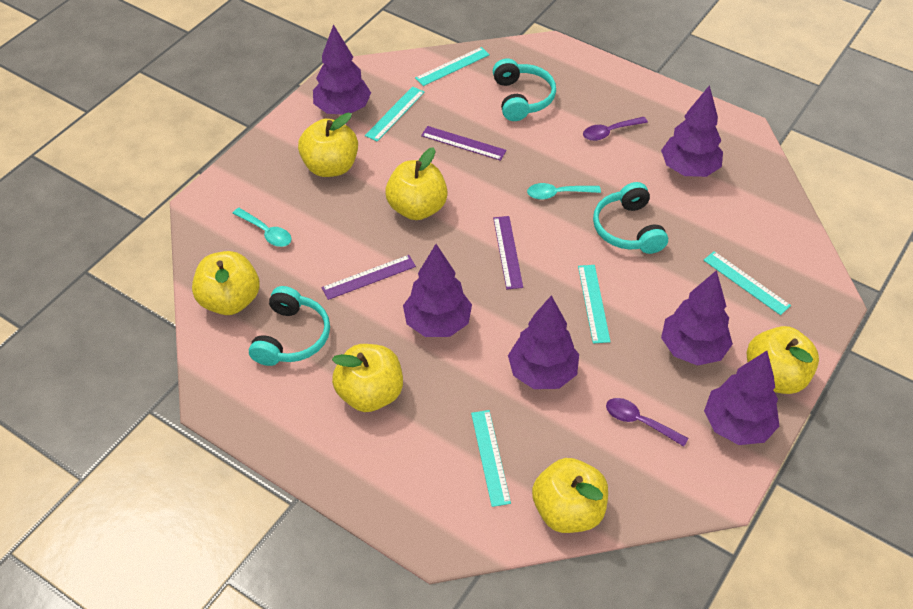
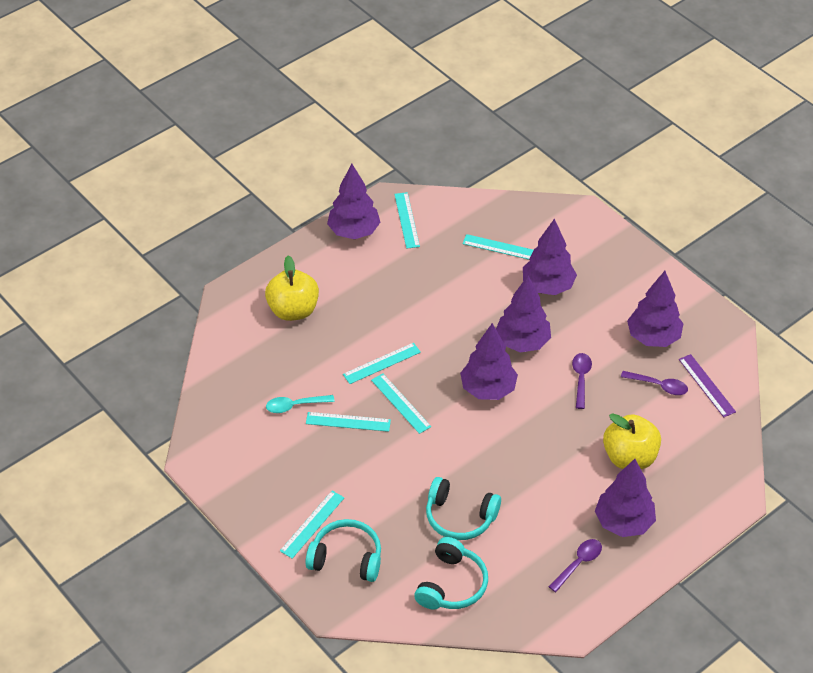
purple ruler: 3 -> 1
purple spoon: 2 -> 3
turquoise ruler: 5 -> 6
turquoise spoon: 2 -> 1
yellow apple: 6 -> 2

